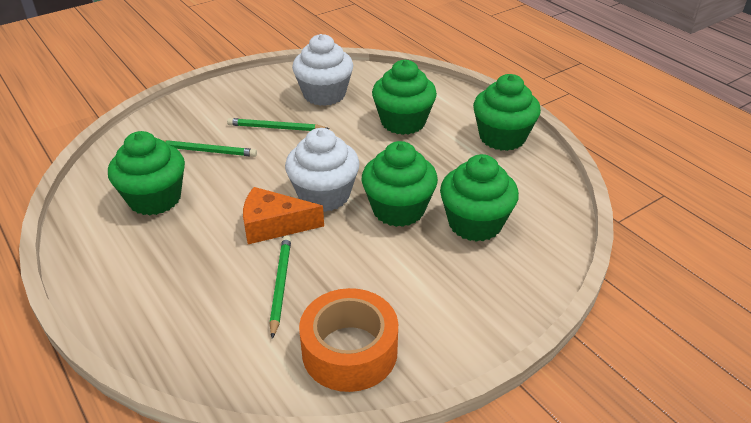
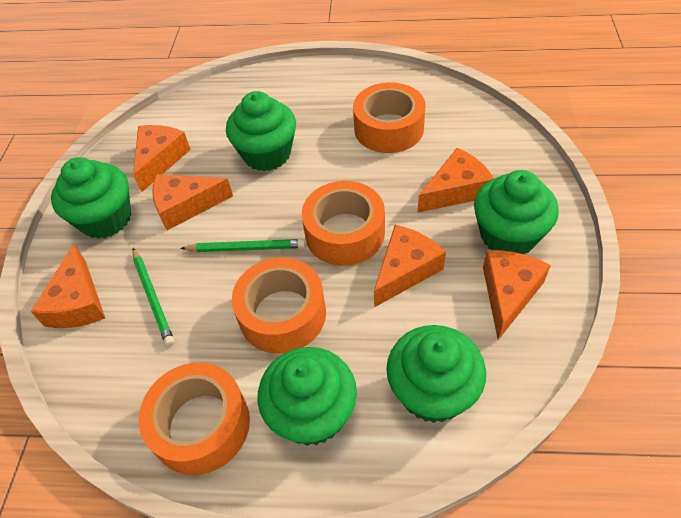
green pencil: 3 -> 2
orange cheese: 1 -> 6
orange tape: 1 -> 4
white cupcake: 2 -> 0

